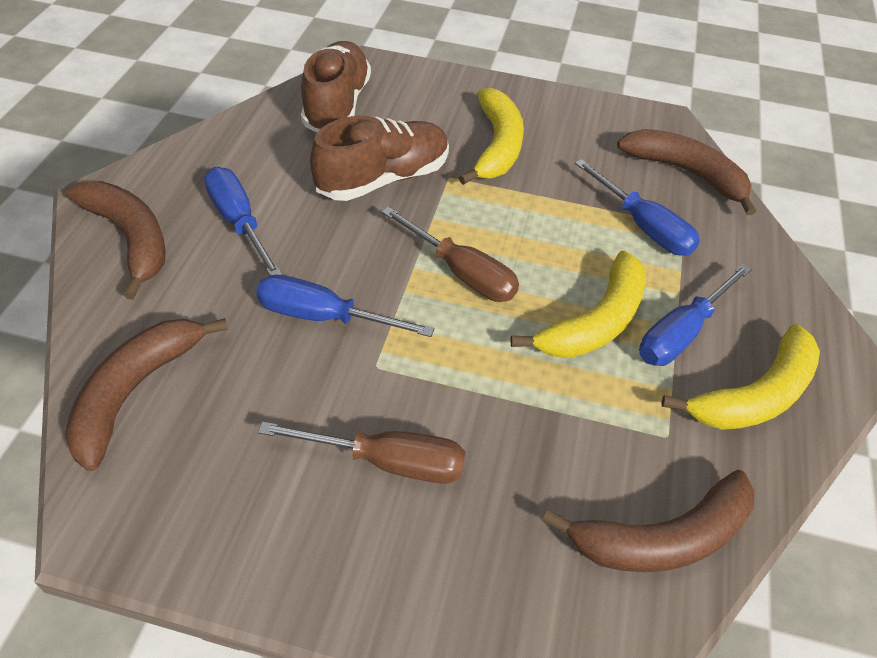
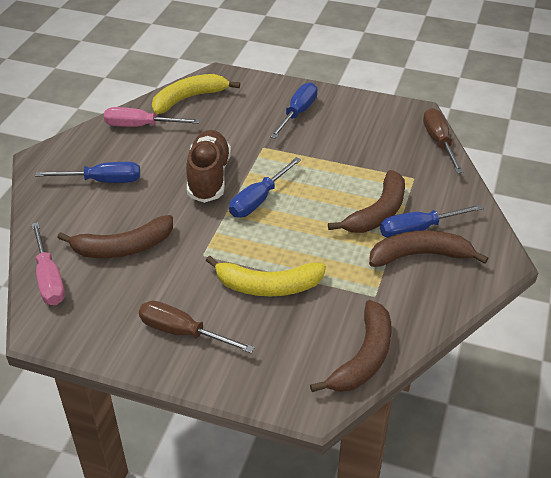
brown shoe: 2 -> 1
pink screwdriver: 0 -> 2
yellow banana: 3 -> 2

